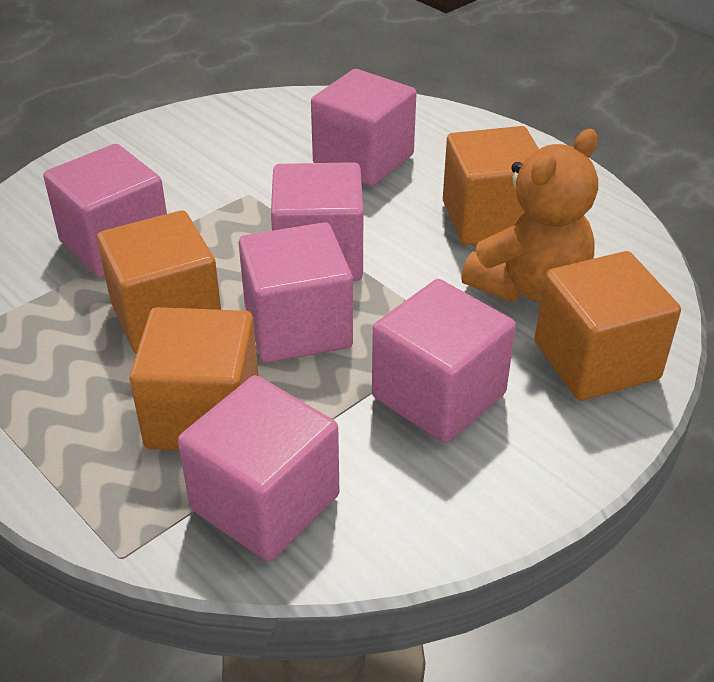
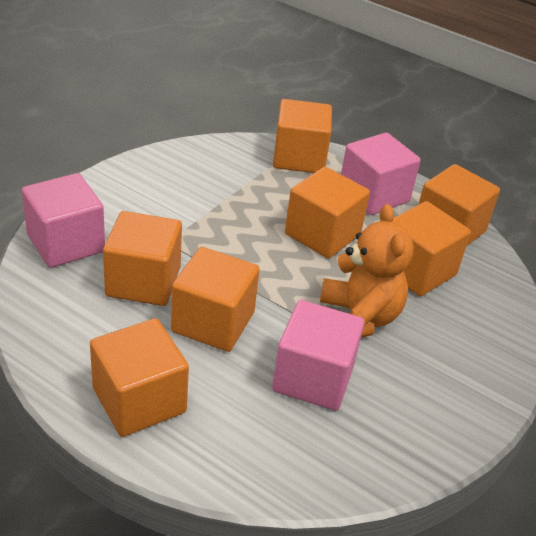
orange cube: 4 -> 7
pink cube: 6 -> 3

